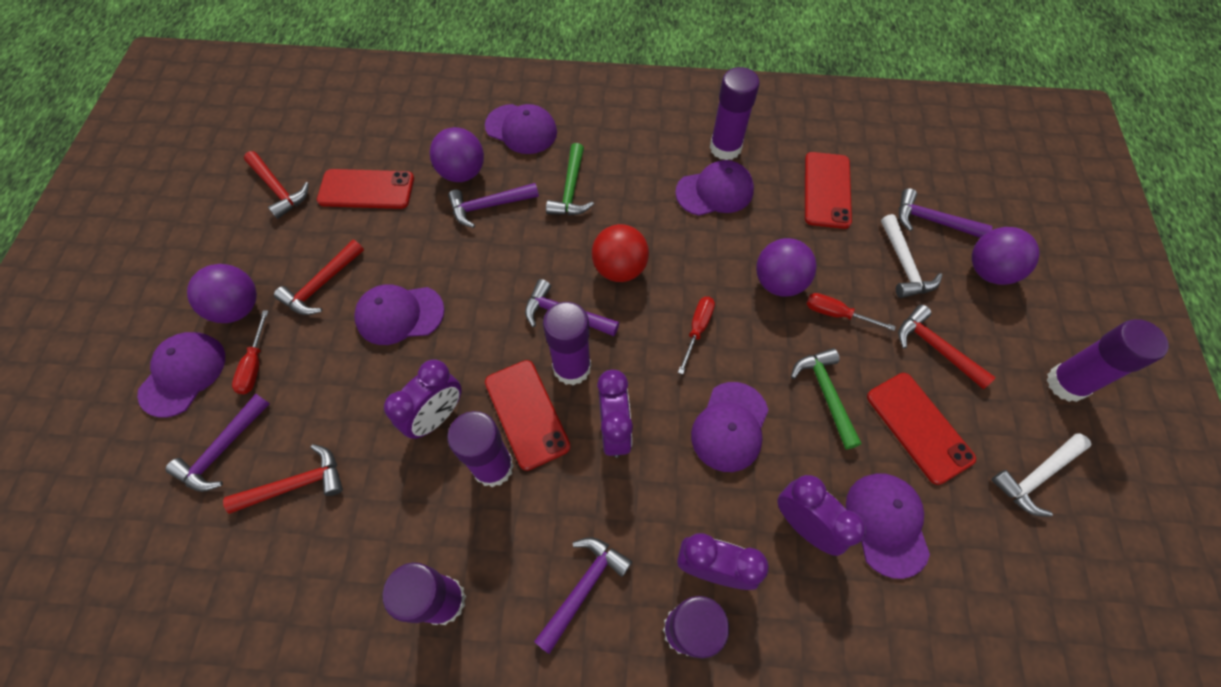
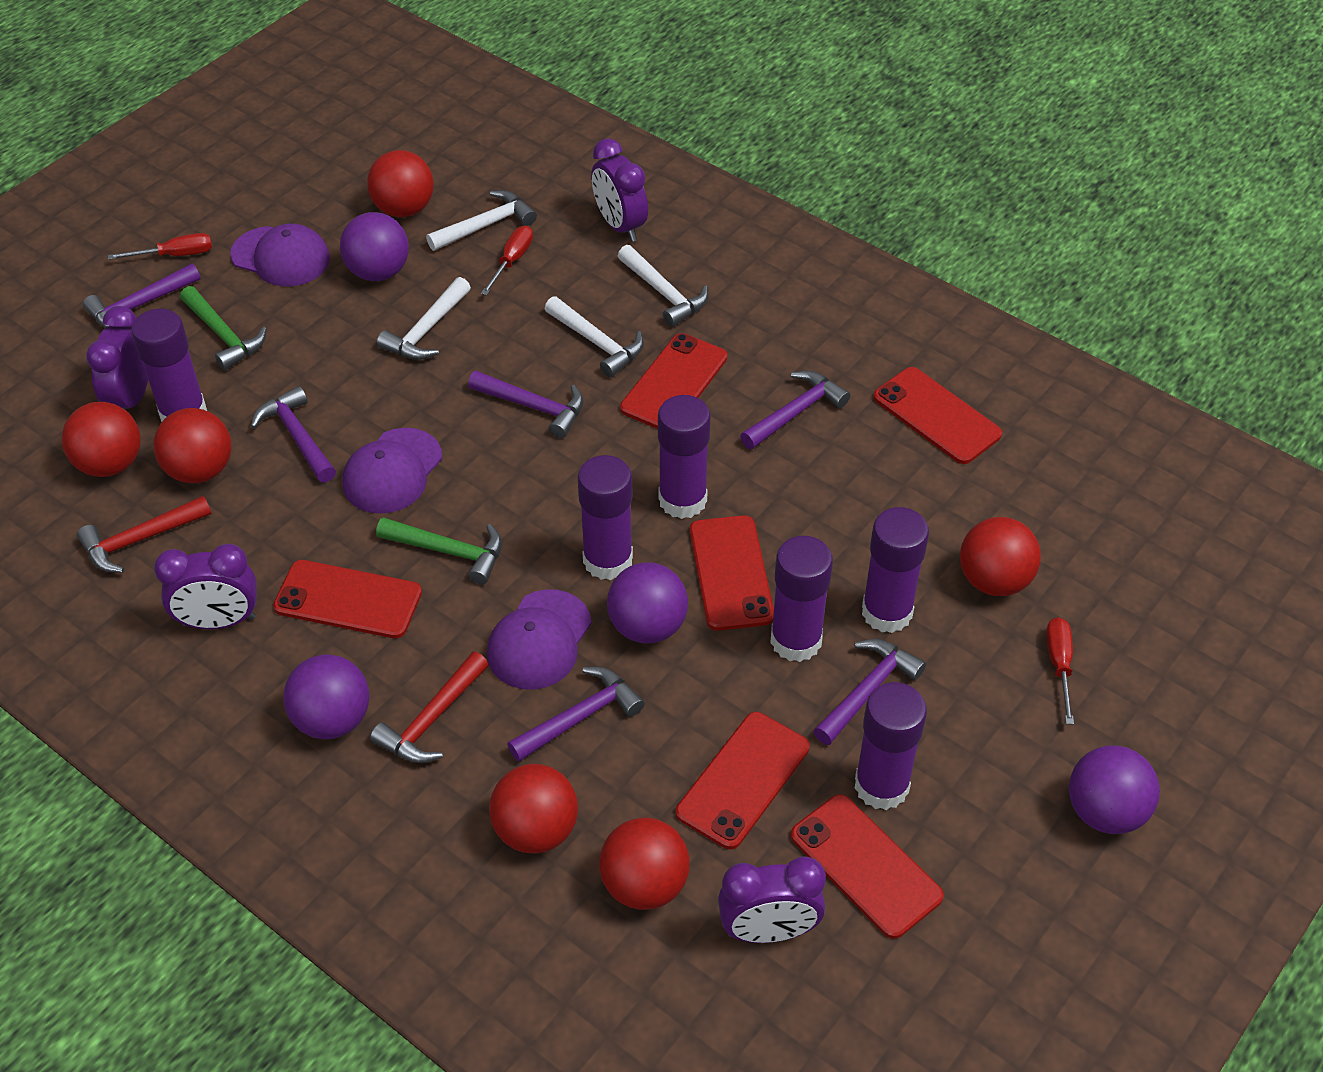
purple cap: 6 -> 3
purple hammer: 5 -> 6
red ball: 1 -> 6
red hammer: 4 -> 2
red phone: 4 -> 6
white hammer: 2 -> 4

